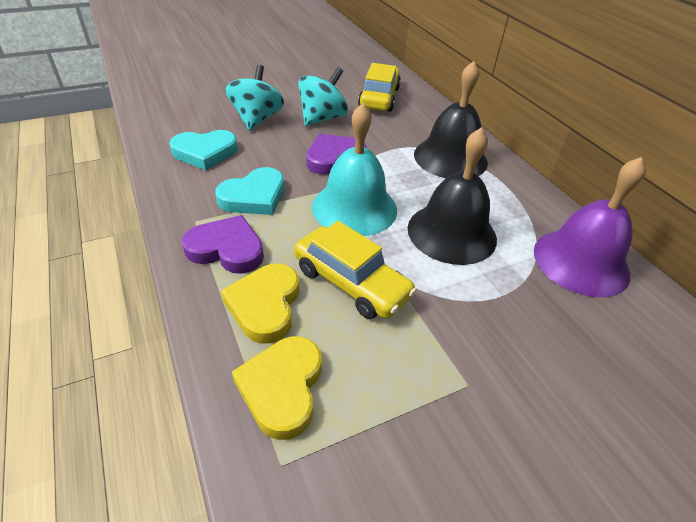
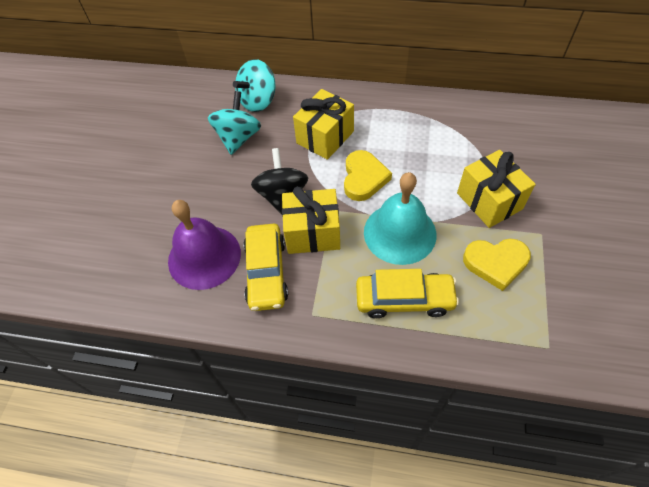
black bell: 2 -> 0
black spinning top: 0 -> 1
purple heart: 2 -> 0
turquoise heart: 2 -> 0
yellow gift: 0 -> 3

